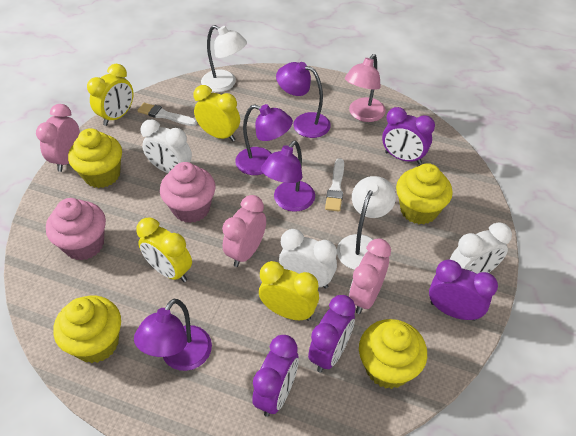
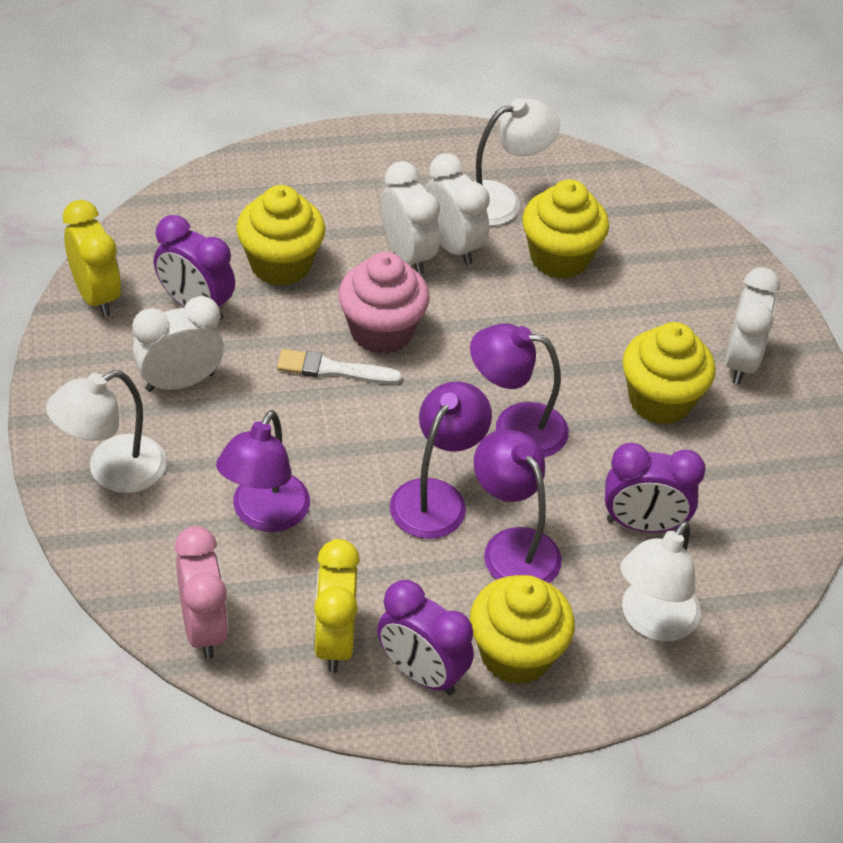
pink clock: 3 -> 1
pink cupcake: 2 -> 1
pink lamp: 1 -> 0
purple clock: 4 -> 3
white brush: 2 -> 1
white clock: 3 -> 4
white lamp: 2 -> 3
yellow clock: 4 -> 2

